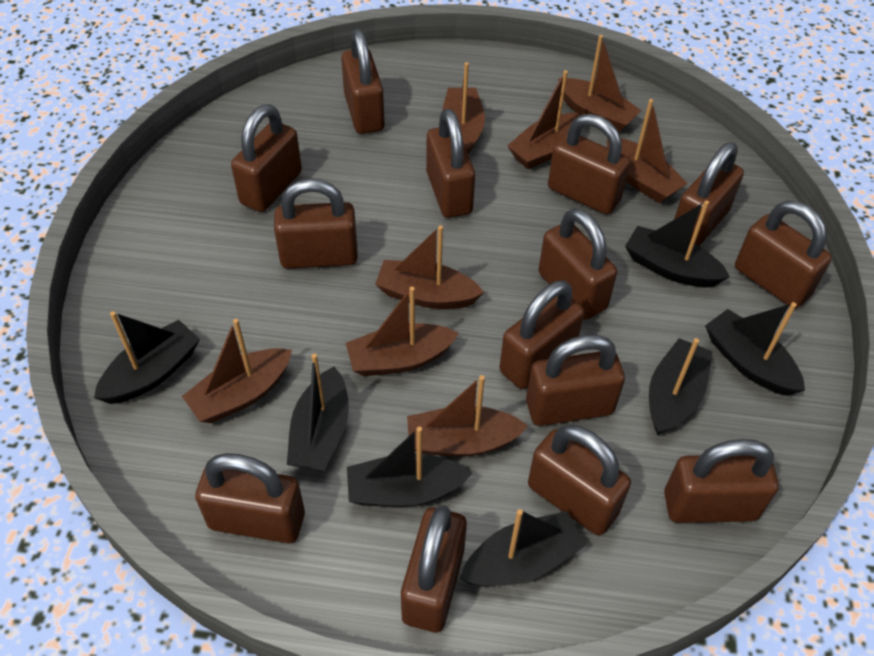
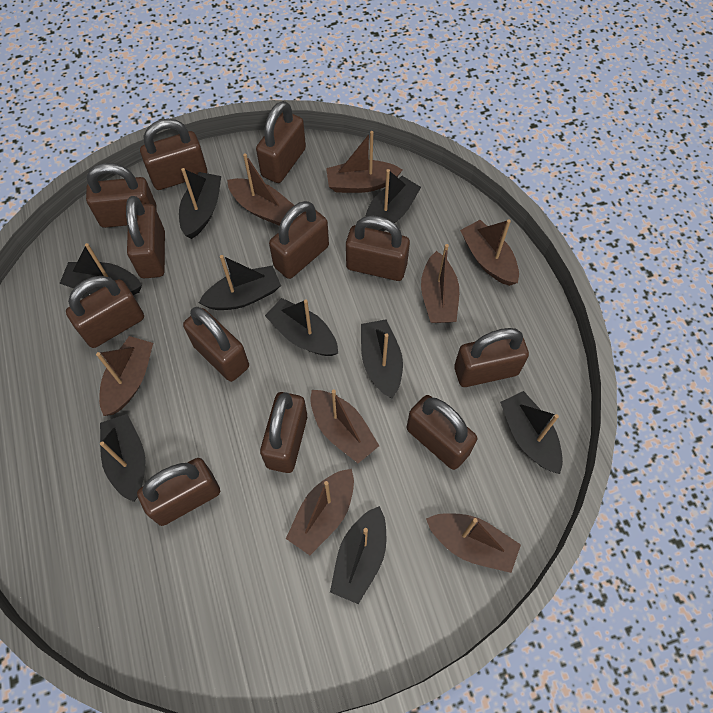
black boat: 7 -> 9
brown padlock: 14 -> 12

